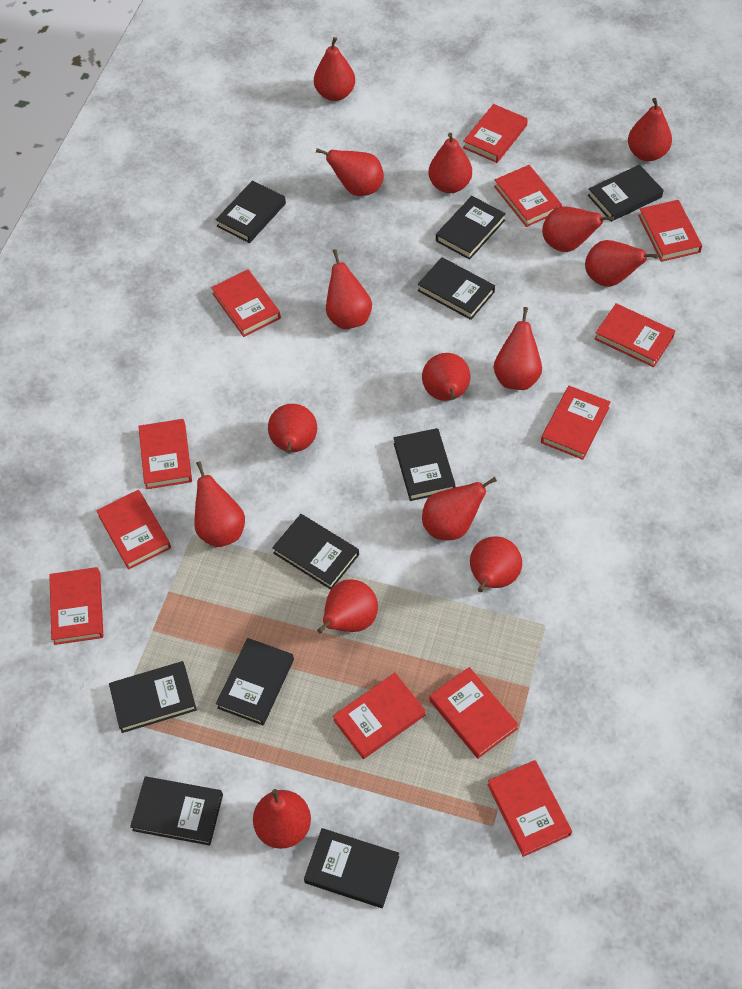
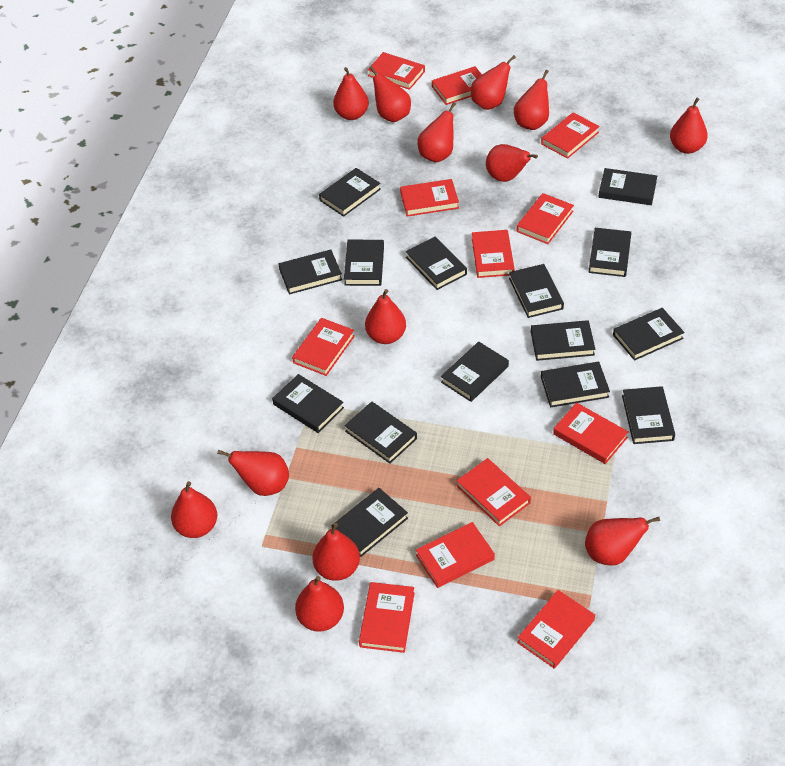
black book: 10 -> 15
red pear: 15 -> 13

